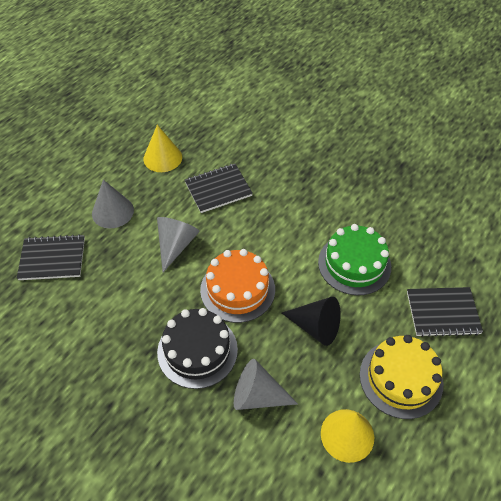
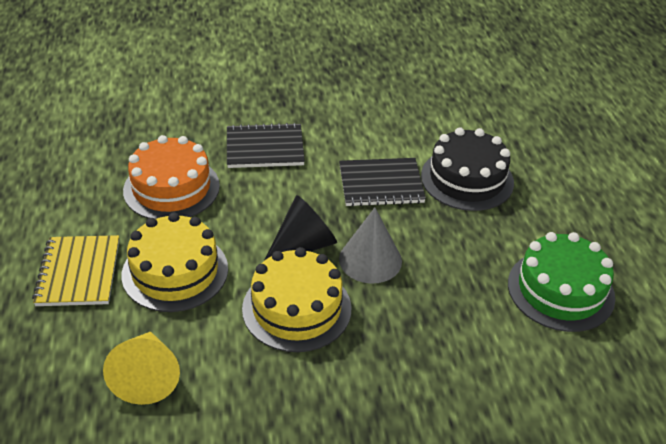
black notebook: 3 -> 2
grey cone: 3 -> 1
yellow cake: 1 -> 2
yellow cone: 2 -> 1
yellow notebook: 0 -> 1

